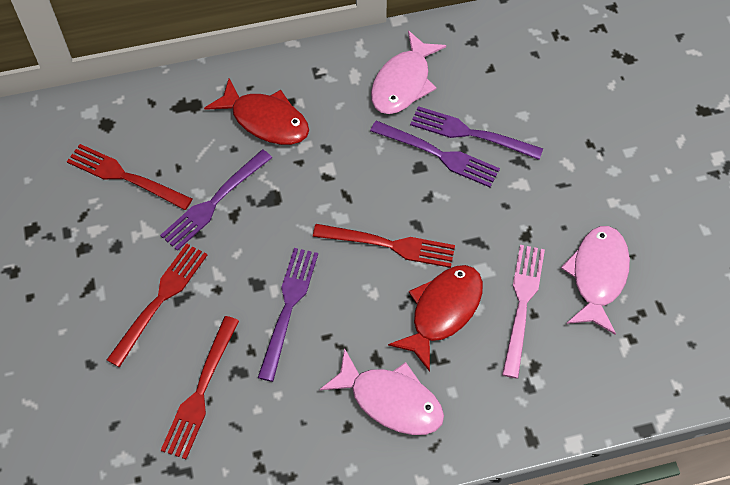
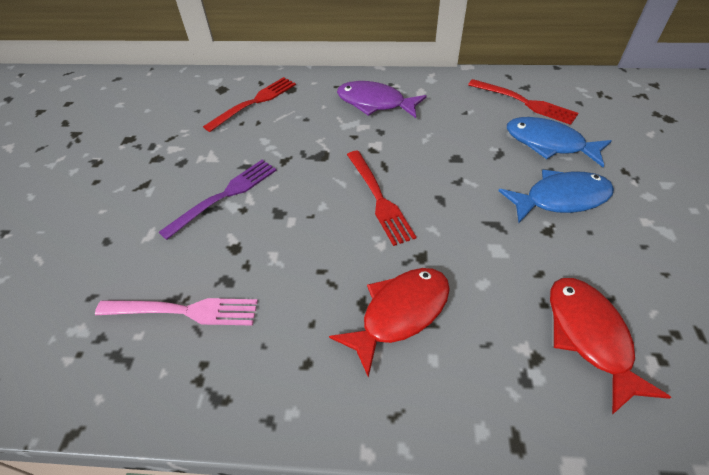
blue fish: 0 -> 2
pink fish: 3 -> 0
purple fish: 0 -> 1
purple fork: 4 -> 1
red fork: 4 -> 3

